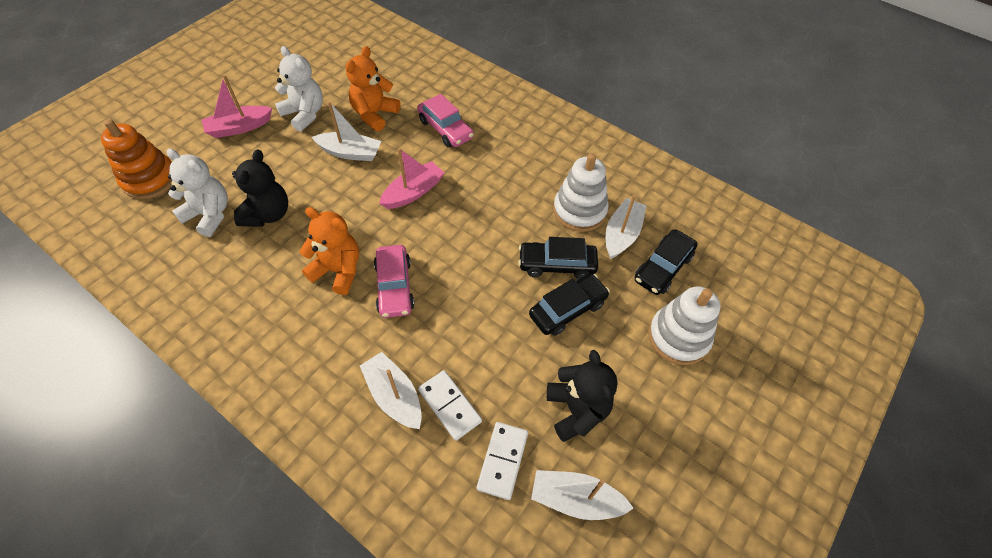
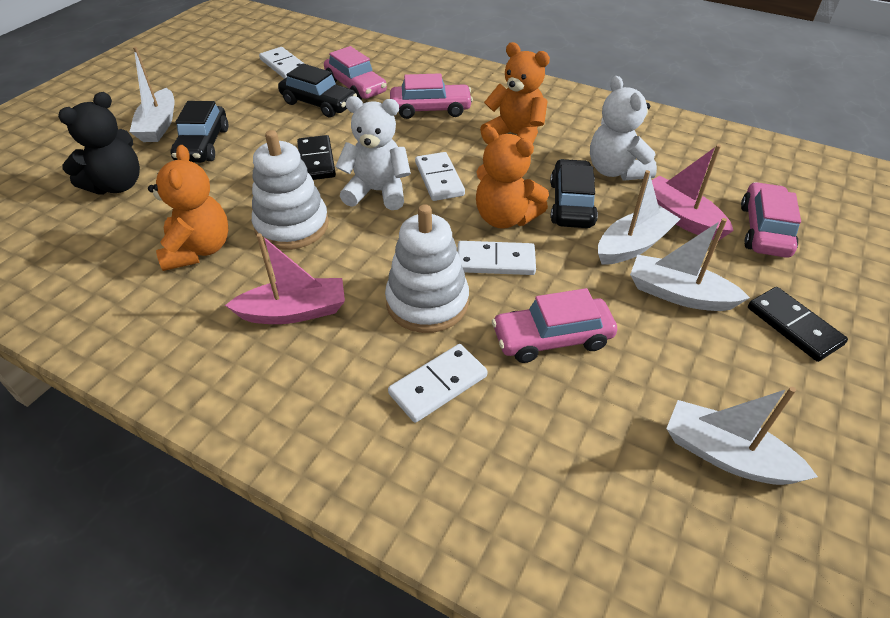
black domino: 0 -> 2
black teddy bear: 2 -> 1
orange stacking toy: 1 -> 0
orange teddy bear: 2 -> 3
pink car: 2 -> 4
white domino: 2 -> 4

